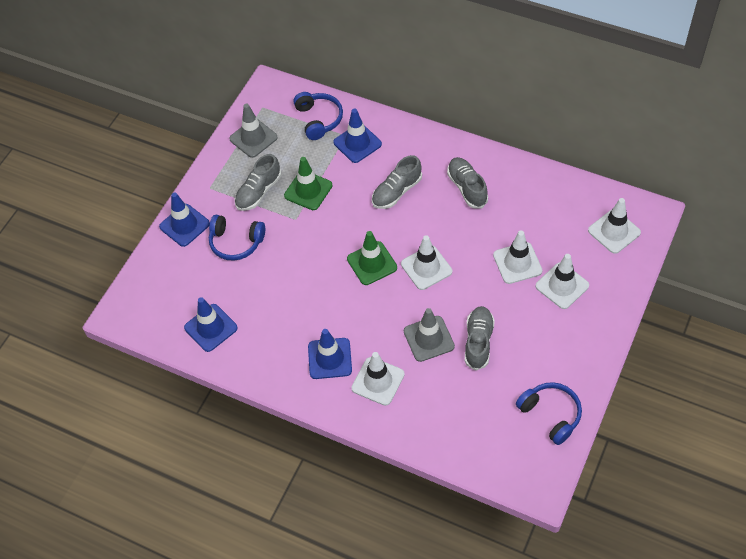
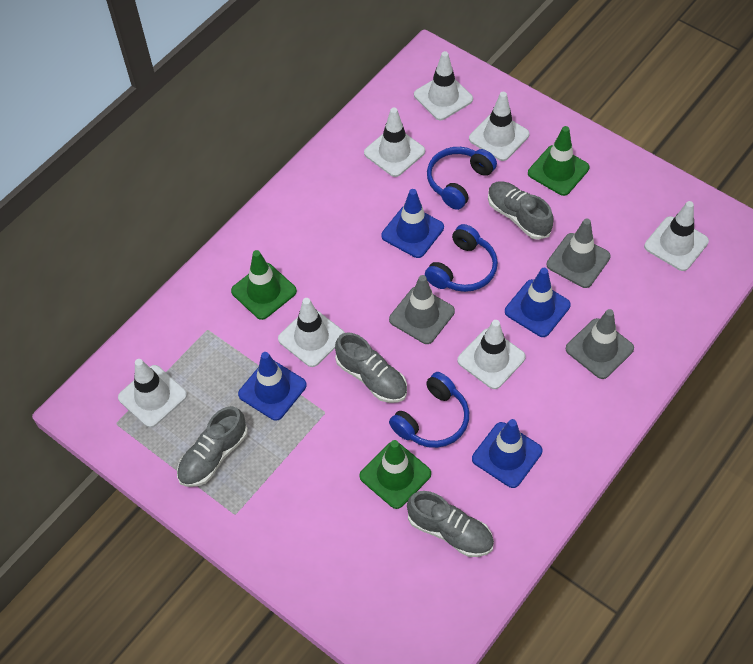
green traffic cone: 2 -> 3
grey traffic cone: 2 -> 3
white traffic cone: 5 -> 7

